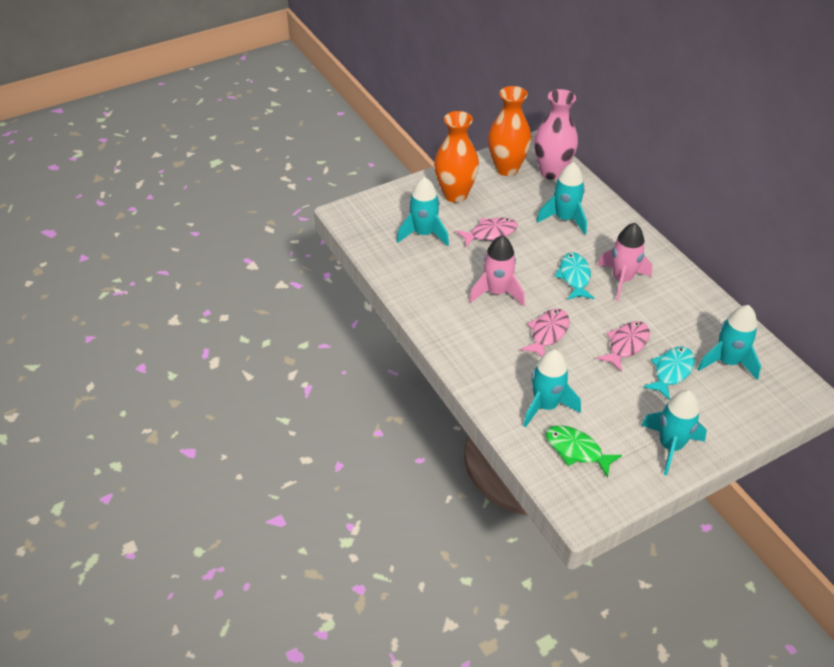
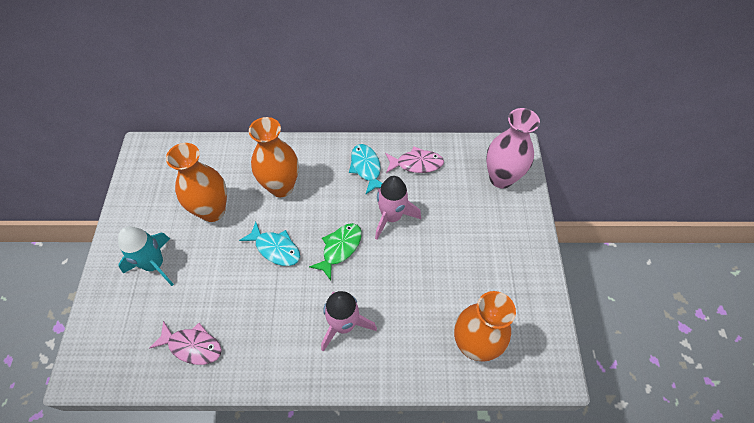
orange vase: 2 -> 3
pink fish: 3 -> 2
turquoise rocket: 5 -> 1

